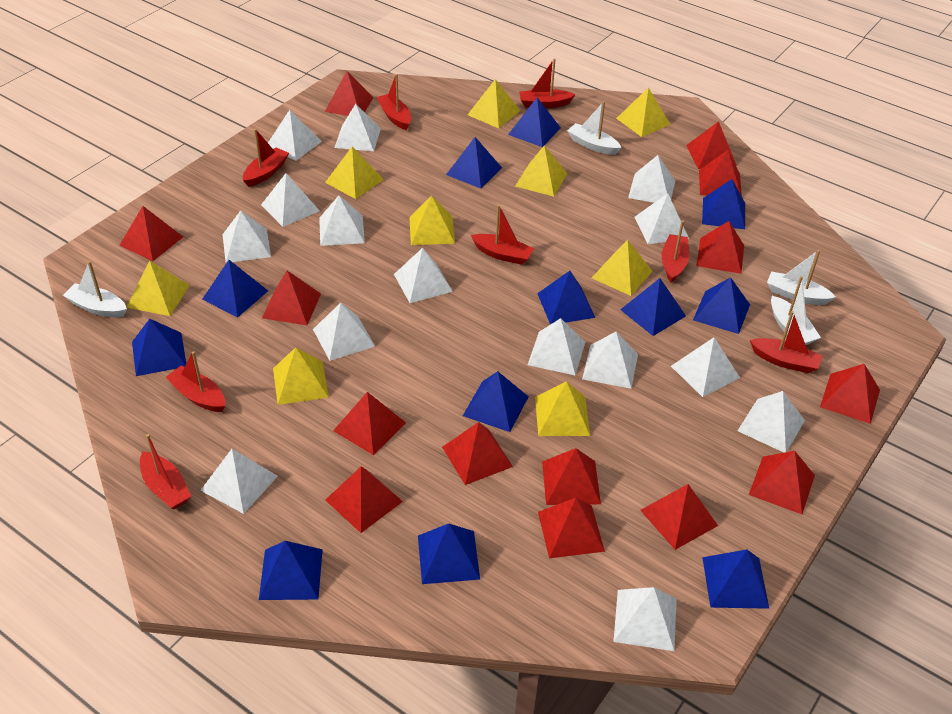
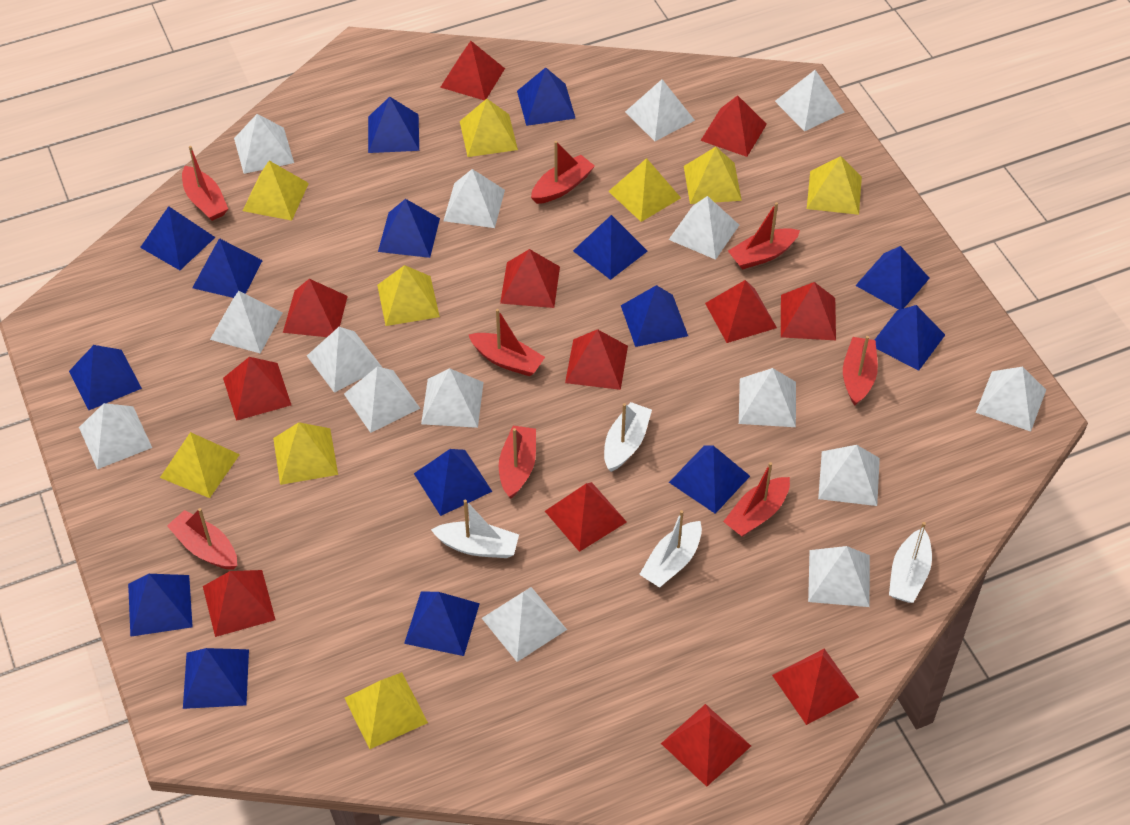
blue pyramid: 12 -> 15
red pyramid: 14 -> 12

